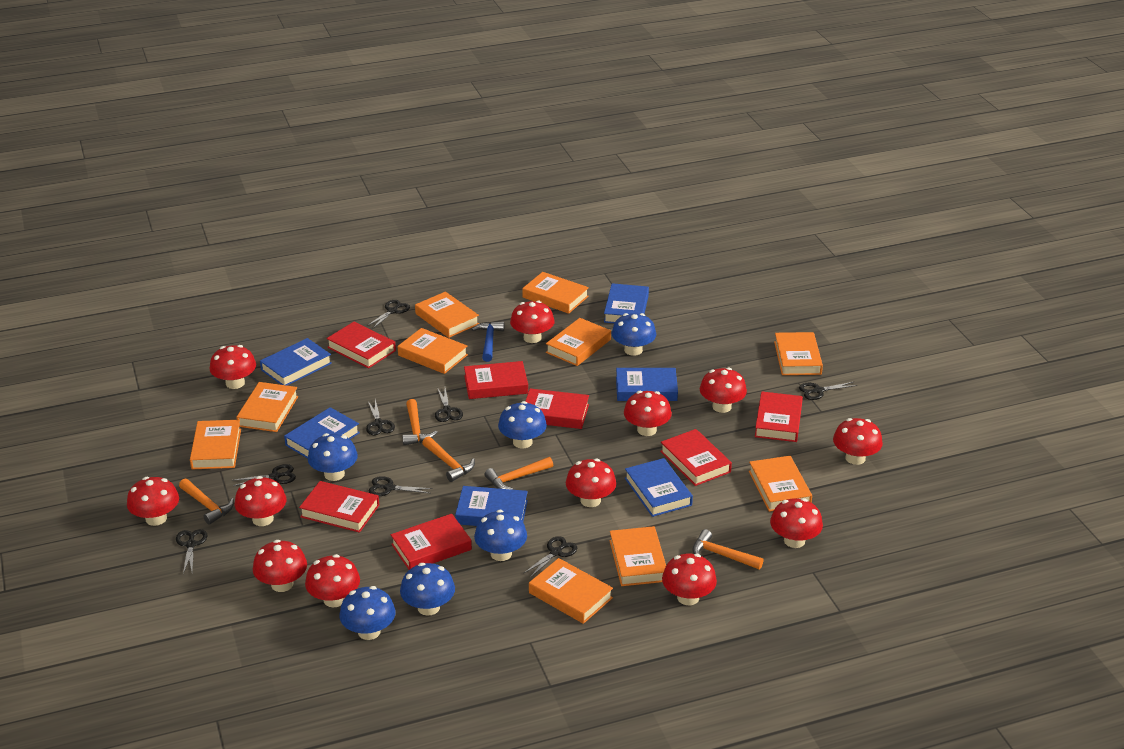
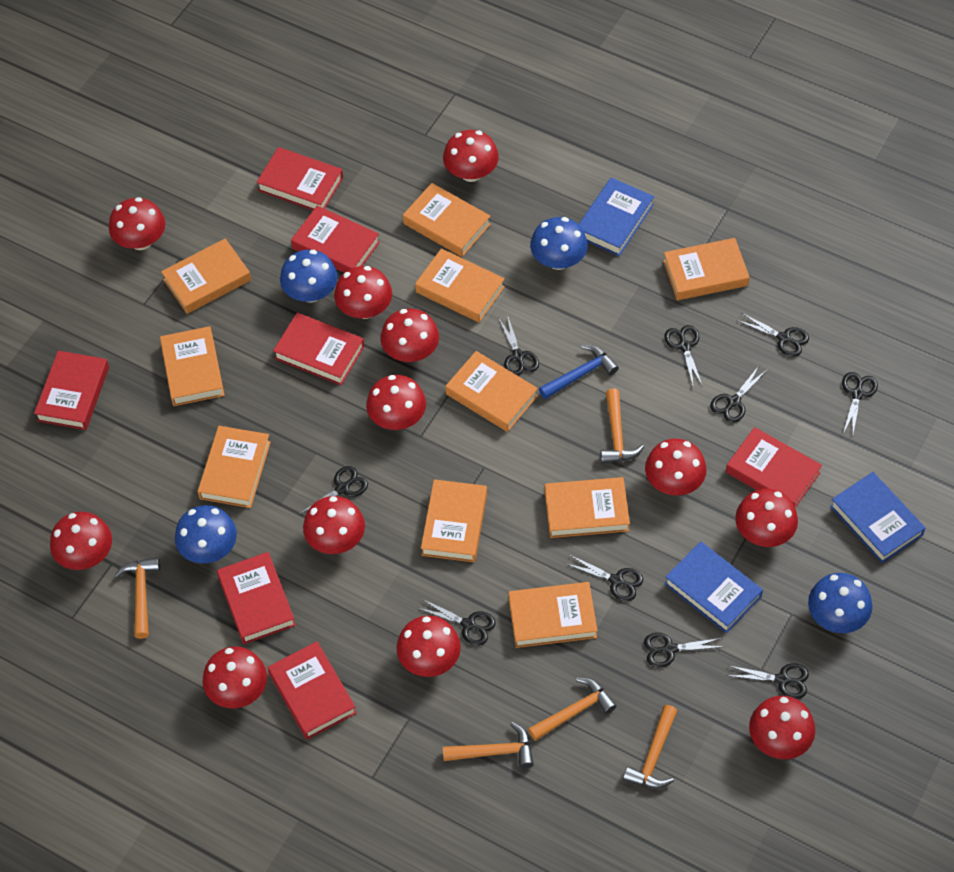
black scissors: 8 -> 10
blue book: 6 -> 3
blue mushroom: 6 -> 4

